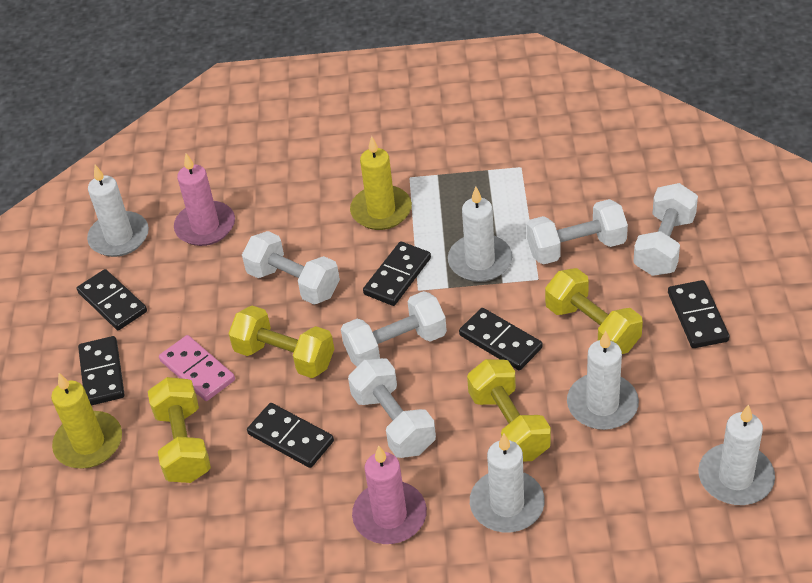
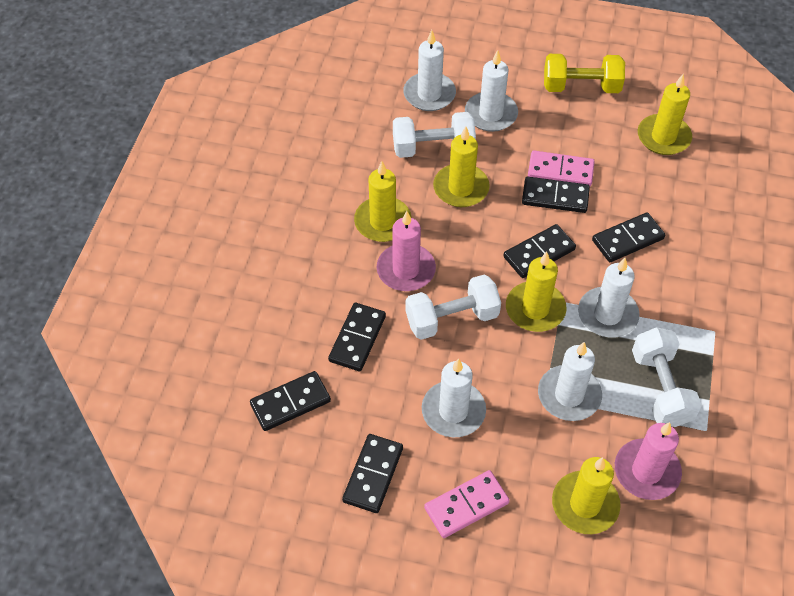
pink domino: 1 -> 2
white dumbbell: 5 -> 3
yellow candle: 2 -> 5
yellow dumbbell: 4 -> 1

